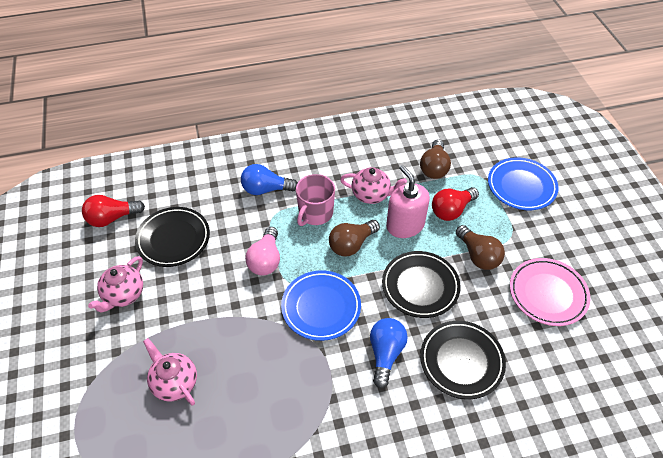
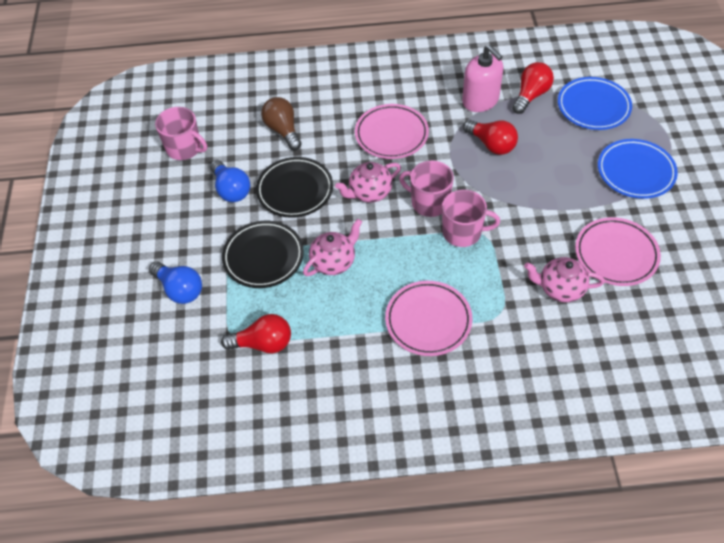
black plate: 3 -> 2
brown light bulb: 3 -> 1
pink light bulb: 1 -> 0
pink mug: 1 -> 3
pink plate: 1 -> 3
red light bulb: 2 -> 3

